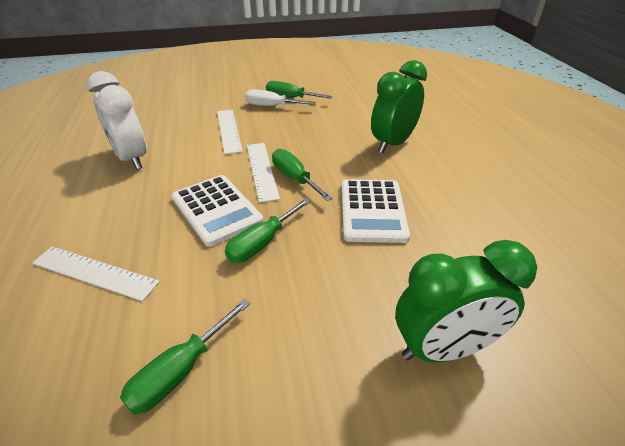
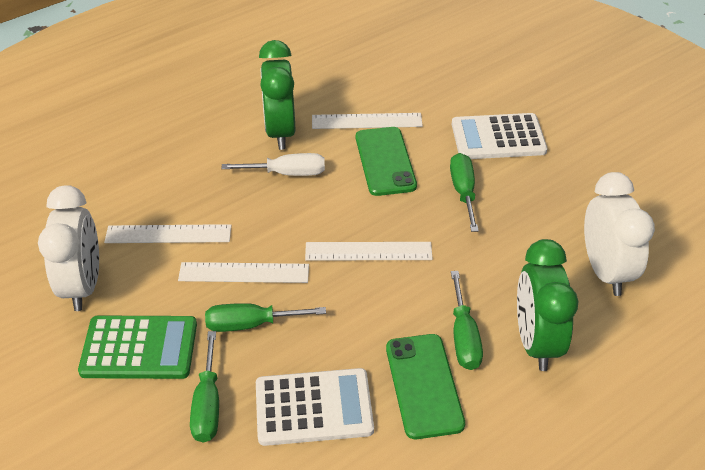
green calculator: 0 -> 1
green phone: 0 -> 2
white clock: 1 -> 2
white ruler: 3 -> 4

